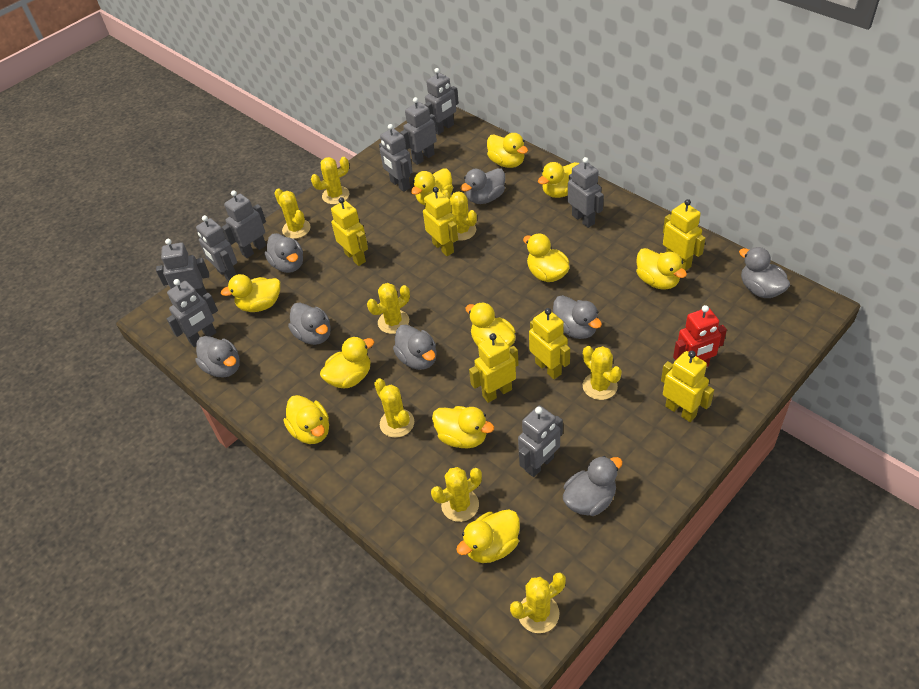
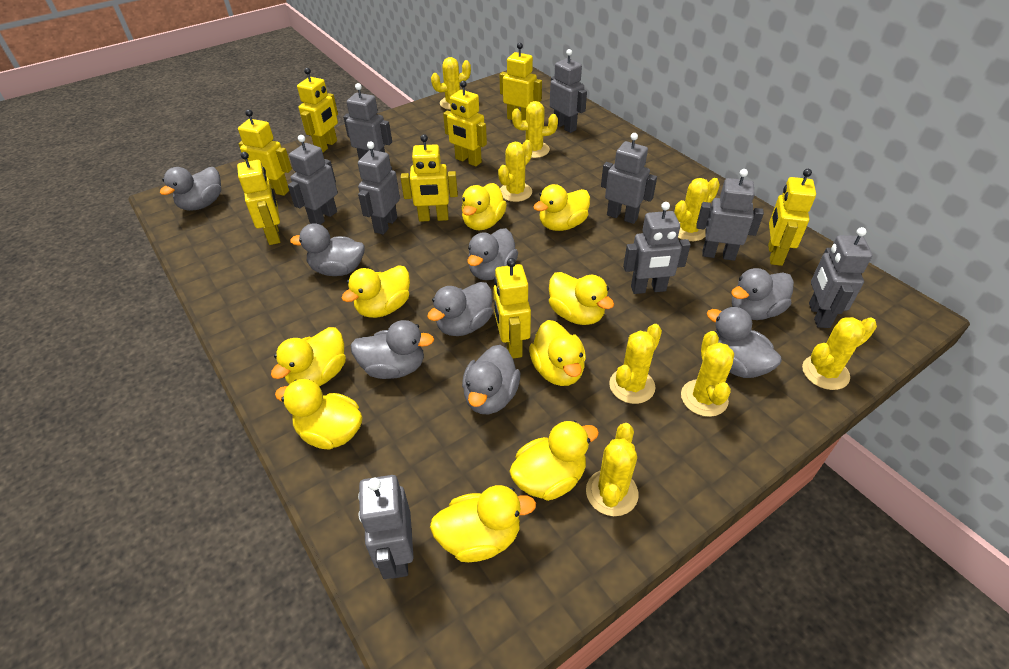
red robot: 1 -> 0
yellow duck: 11 -> 9
yellow robot: 6 -> 8

